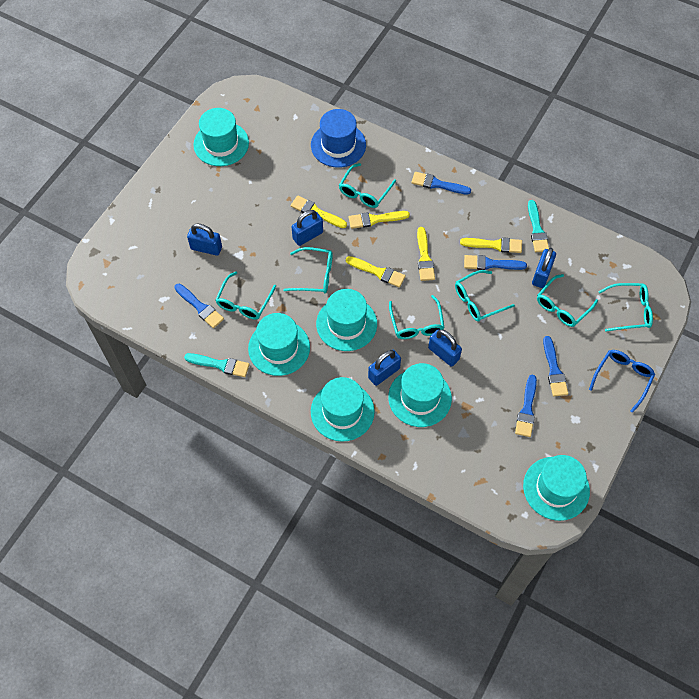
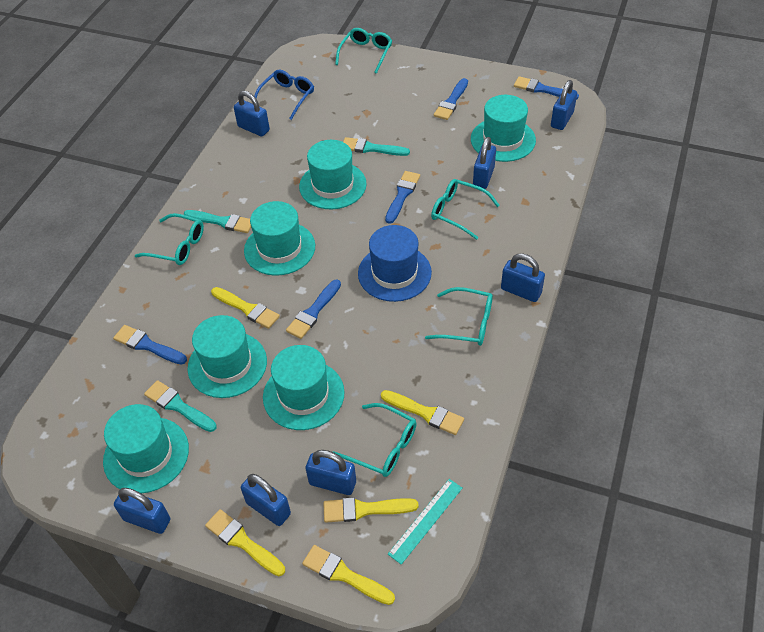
blue padlock: 5 -> 7
turquoise brush: 2 -> 3
turquoise glasses: 7 -> 5
turquoise ruler: 0 -> 1

